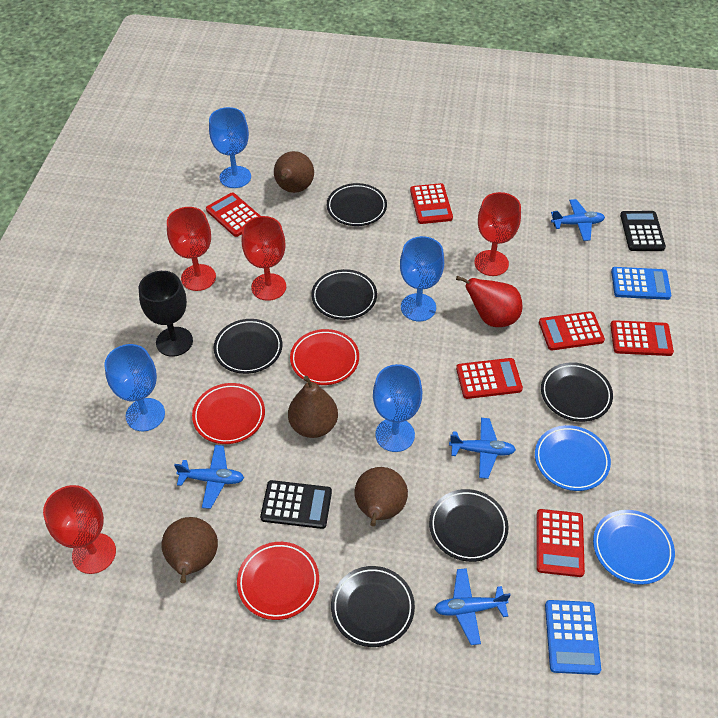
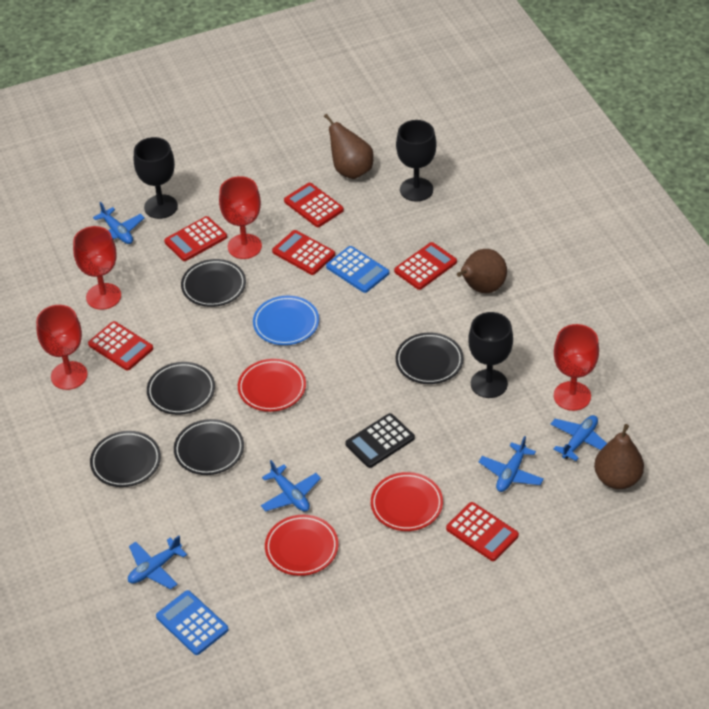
black calculator: 2 -> 1
black goblet: 1 -> 3
black plate: 6 -> 5
blue goblet: 4 -> 0
blue plane: 4 -> 5
blue plate: 2 -> 1
brown pear: 4 -> 3
red pear: 1 -> 0

